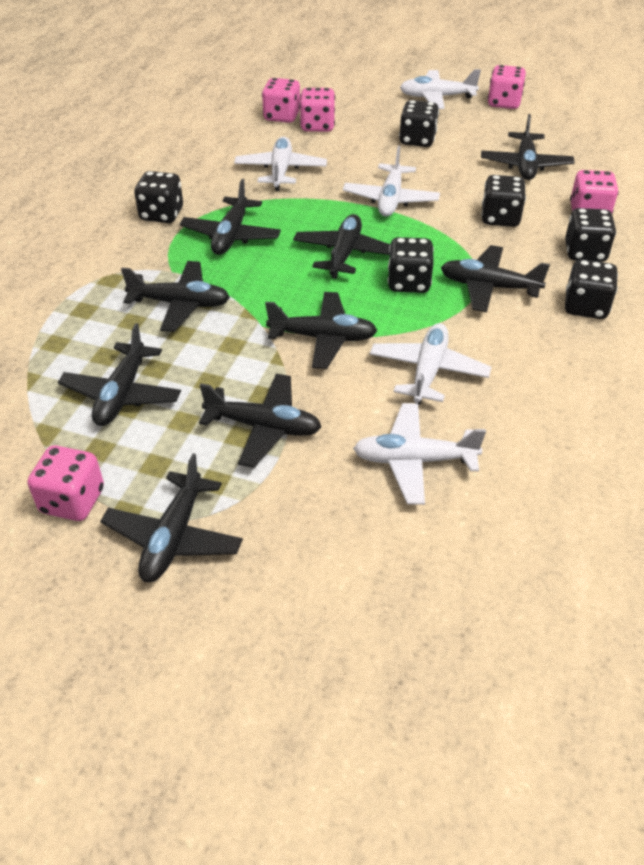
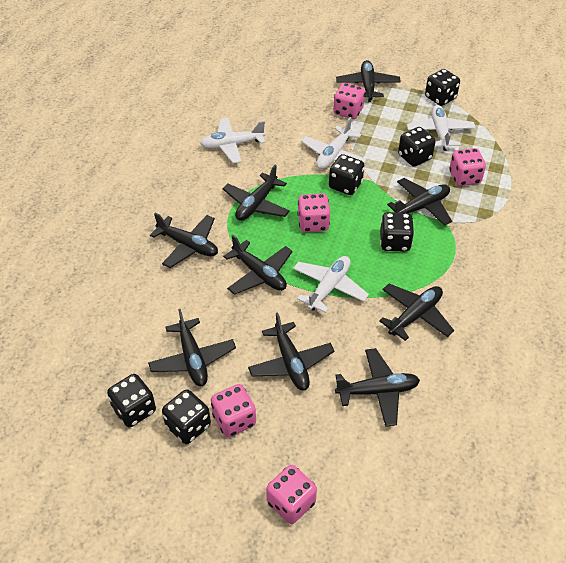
white plane: 5 -> 4

